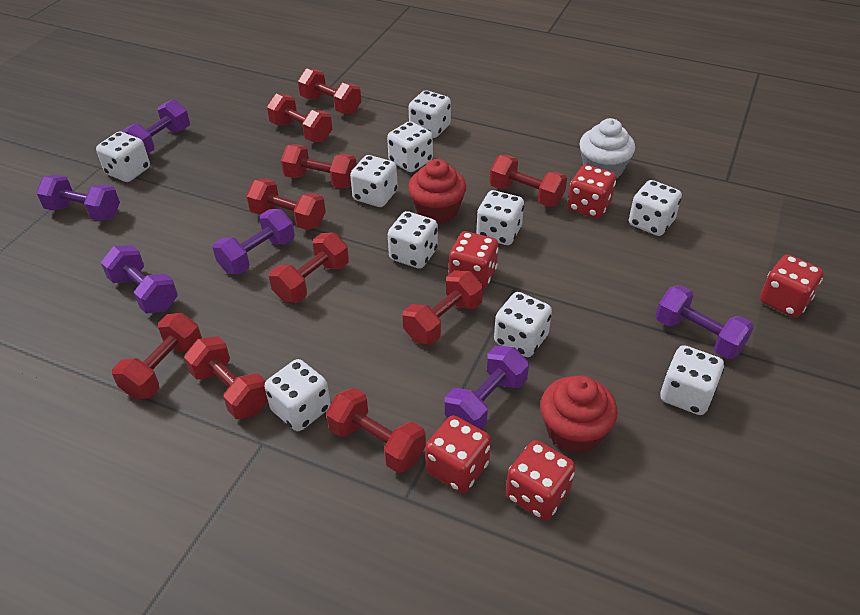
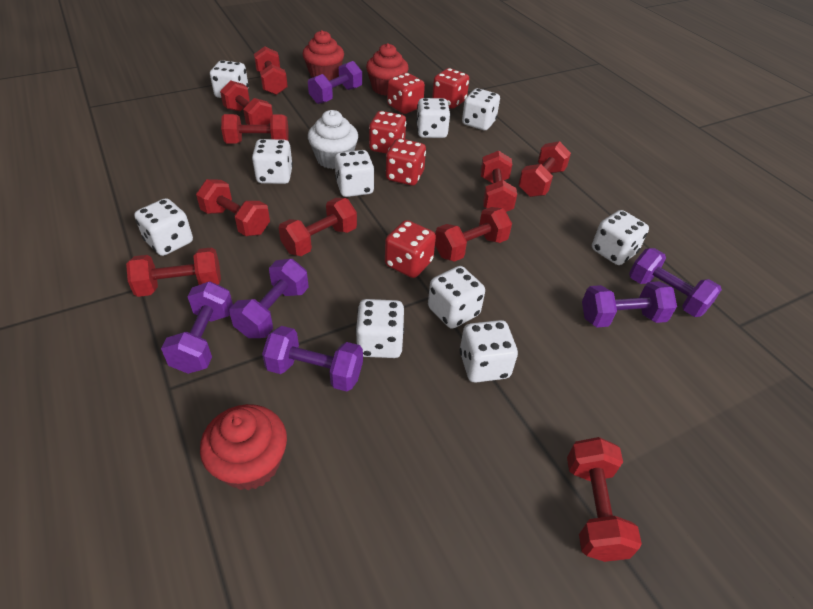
red cupcake: 2 -> 3

